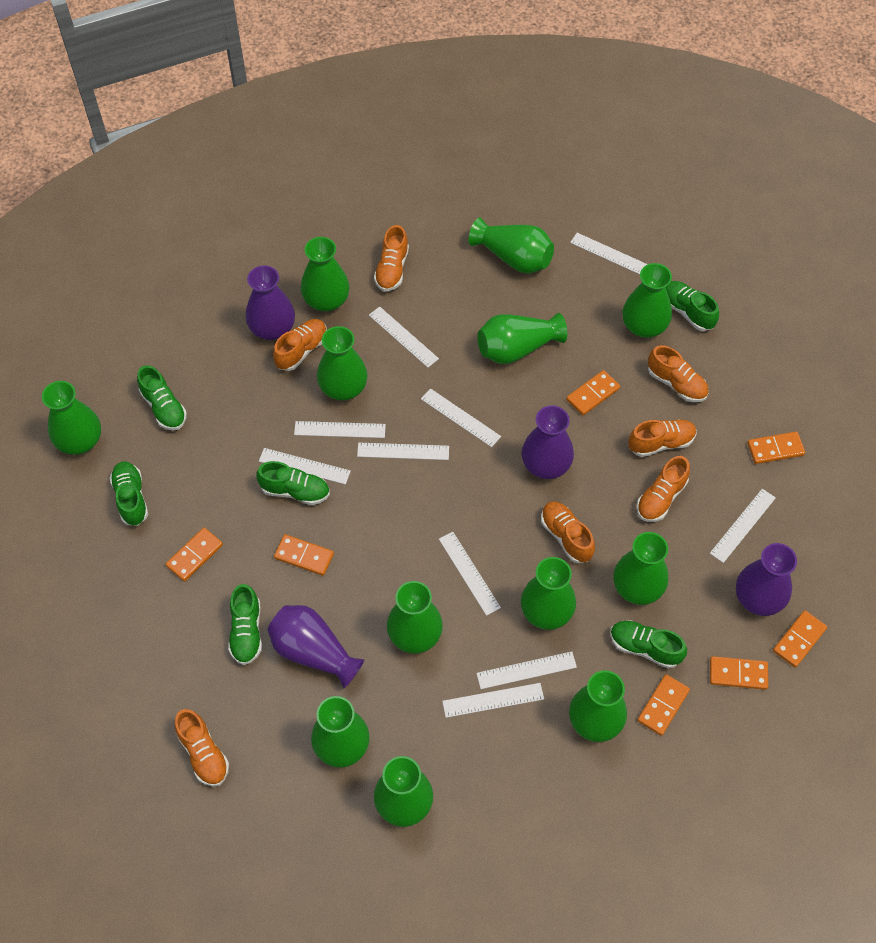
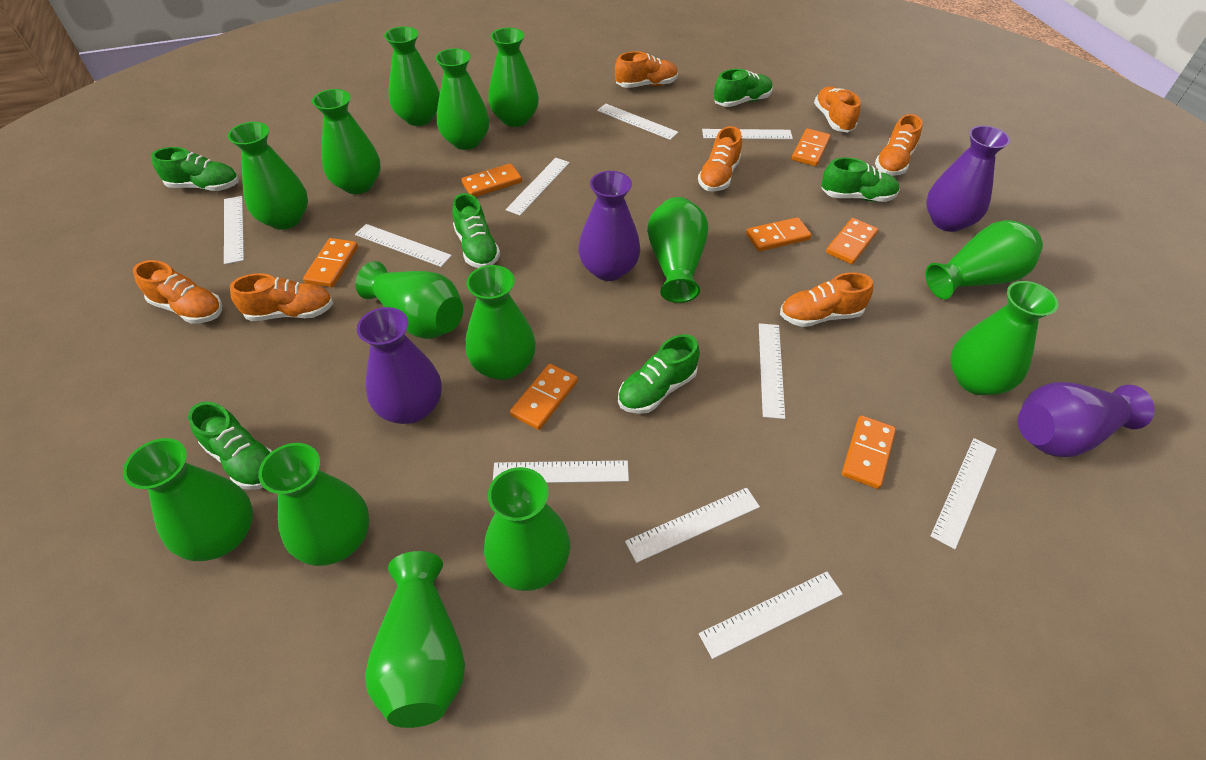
green vase: 12 -> 14

